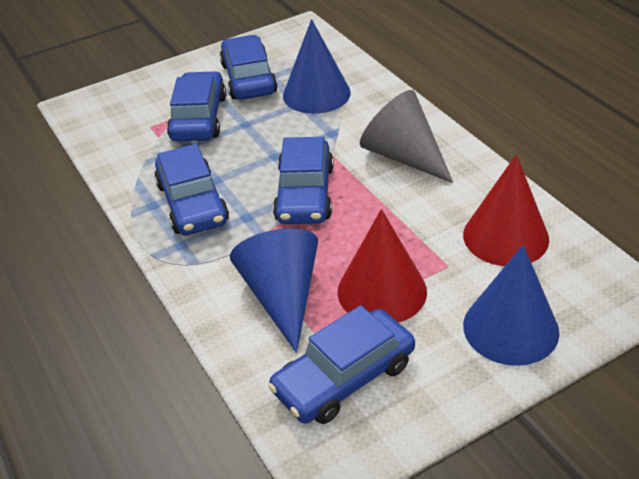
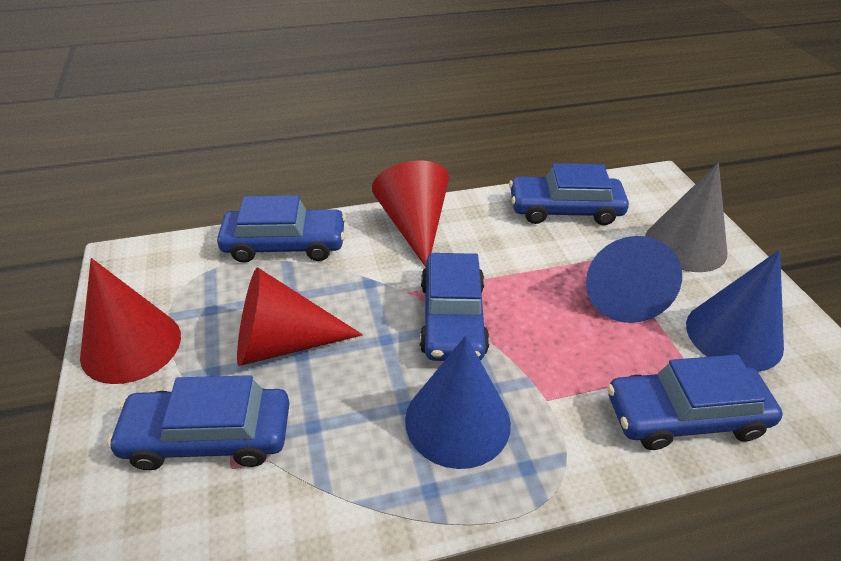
red cone: 2 -> 3

